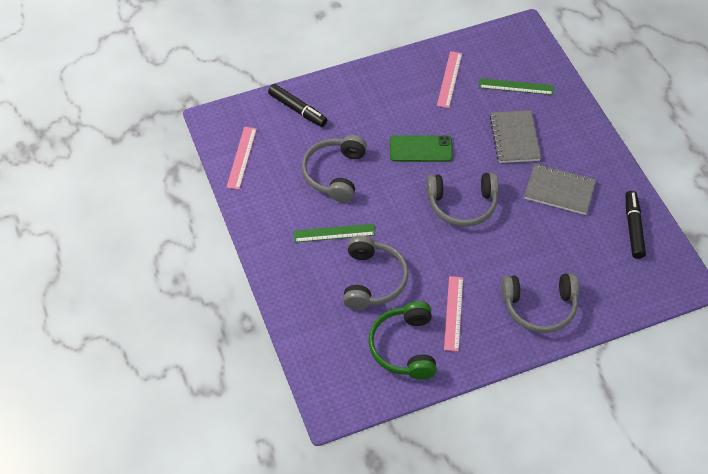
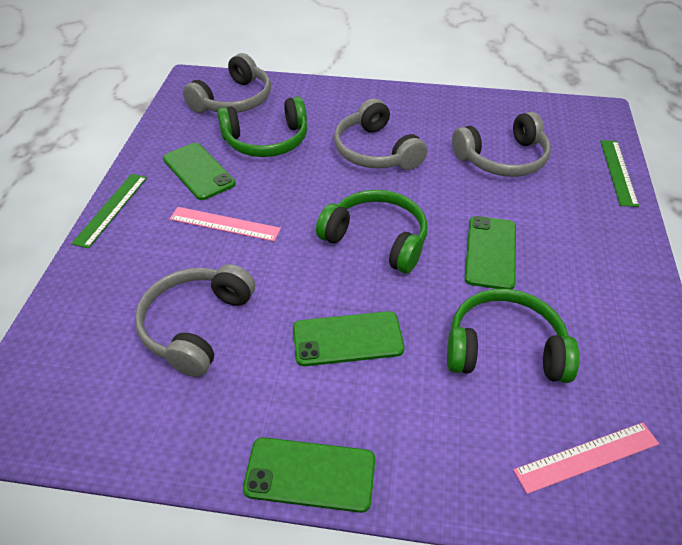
black marker: 2 -> 0
green headphones: 1 -> 3
green phone: 1 -> 4
grey notebook: 2 -> 0
pink ruler: 3 -> 2

